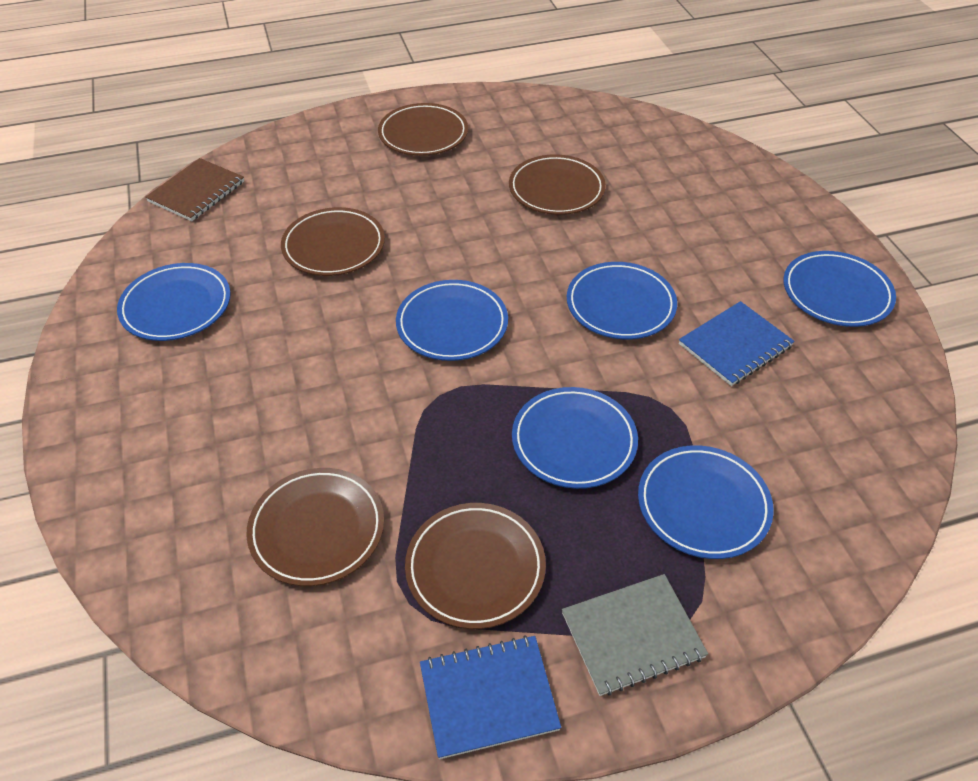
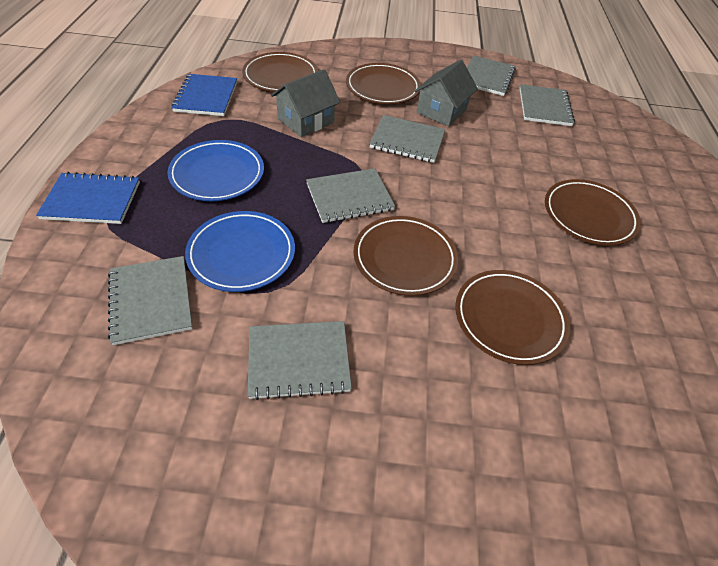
blue plate: 6 -> 2
brown notebook: 1 -> 0
grey house: 0 -> 2
grey notebook: 1 -> 6

